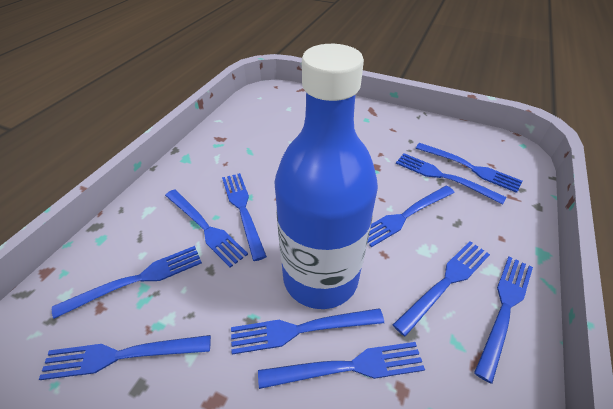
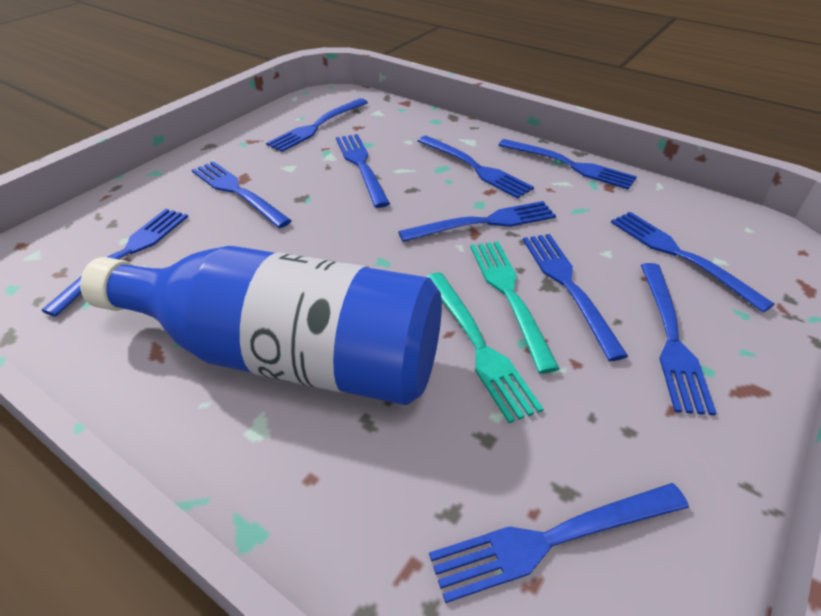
turquoise fork: 0 -> 2

